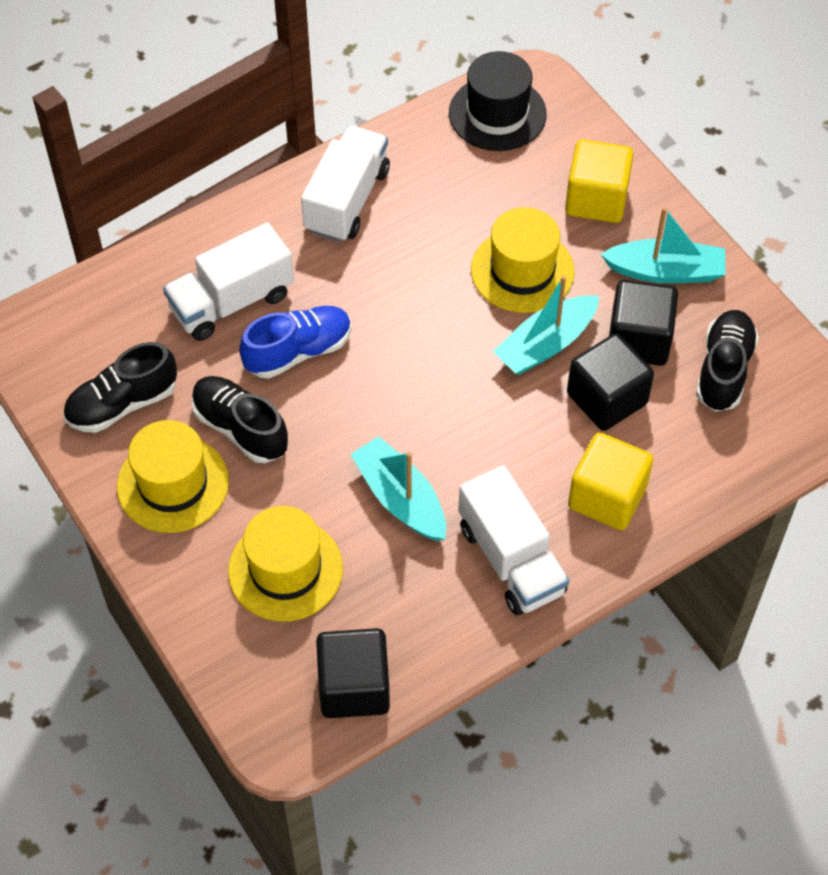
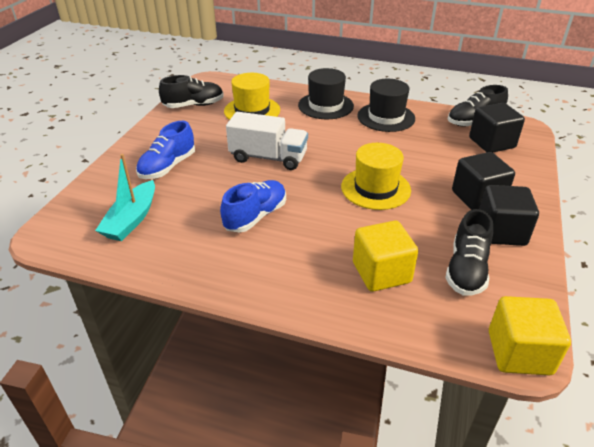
black hat: 1 -> 2
blue shoe: 1 -> 2
turquoise boat: 3 -> 1
white truck: 3 -> 1
yellow hat: 3 -> 2

